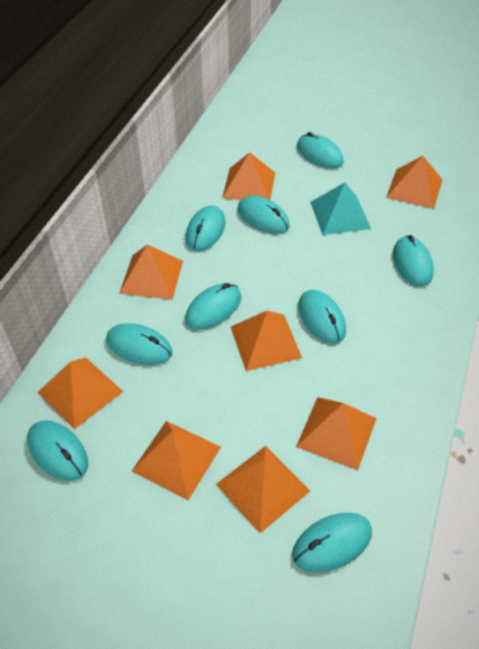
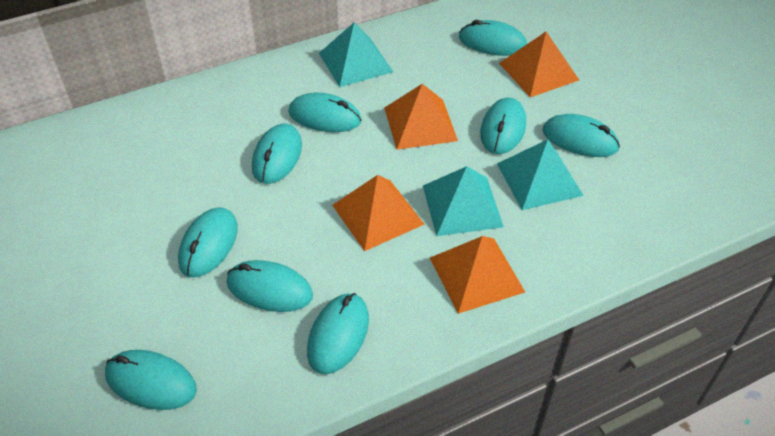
orange pyramid: 8 -> 4
turquoise pyramid: 1 -> 3

